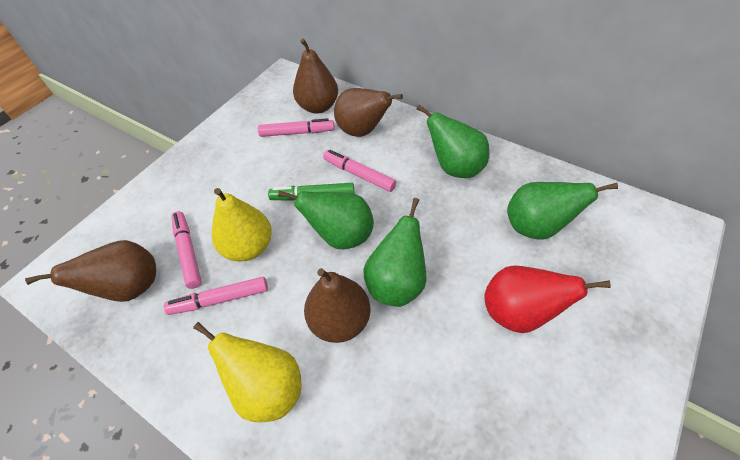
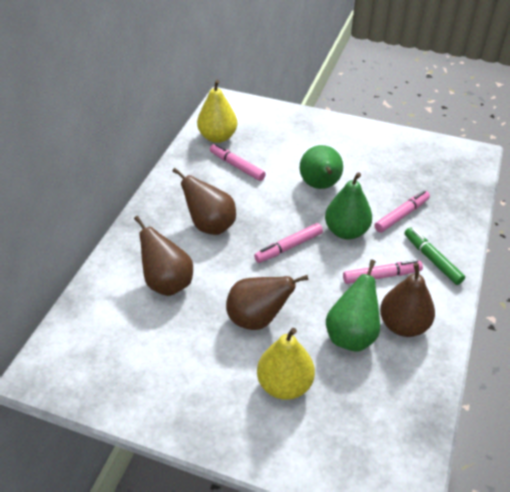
green pear: 4 -> 3
red pear: 1 -> 0

